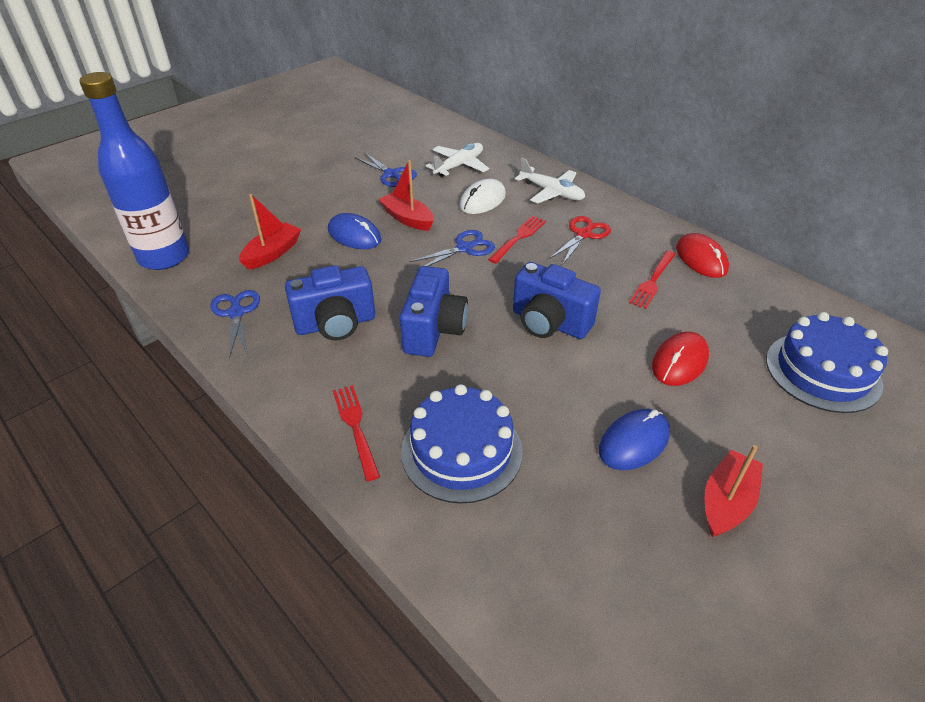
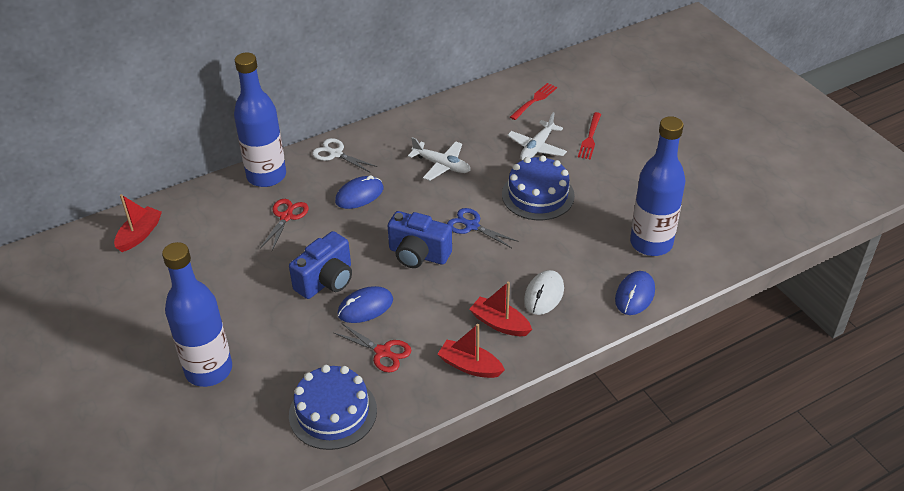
blue bottle: 1 -> 3
blue camera: 3 -> 2
blue mouse: 2 -> 3
blue scissors: 3 -> 1
red fork: 3 -> 2
red mouse: 2 -> 0
red scissors: 1 -> 2
white scissors: 0 -> 1

